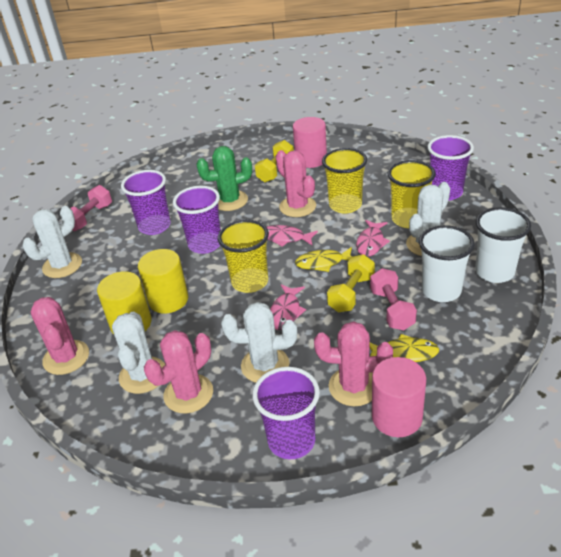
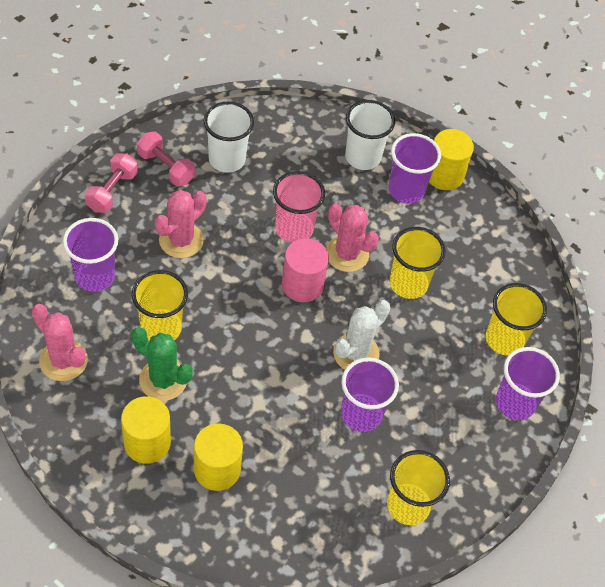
pink cactus: 4 -> 3
pink cup: 0 -> 1
pink cylinder: 2 -> 1
pink fish: 3 -> 0
white cactus: 4 -> 1
yellow cup: 3 -> 4
yellow cylinder: 2 -> 3
yellow dumbbell: 2 -> 0
yellow fish: 2 -> 0

